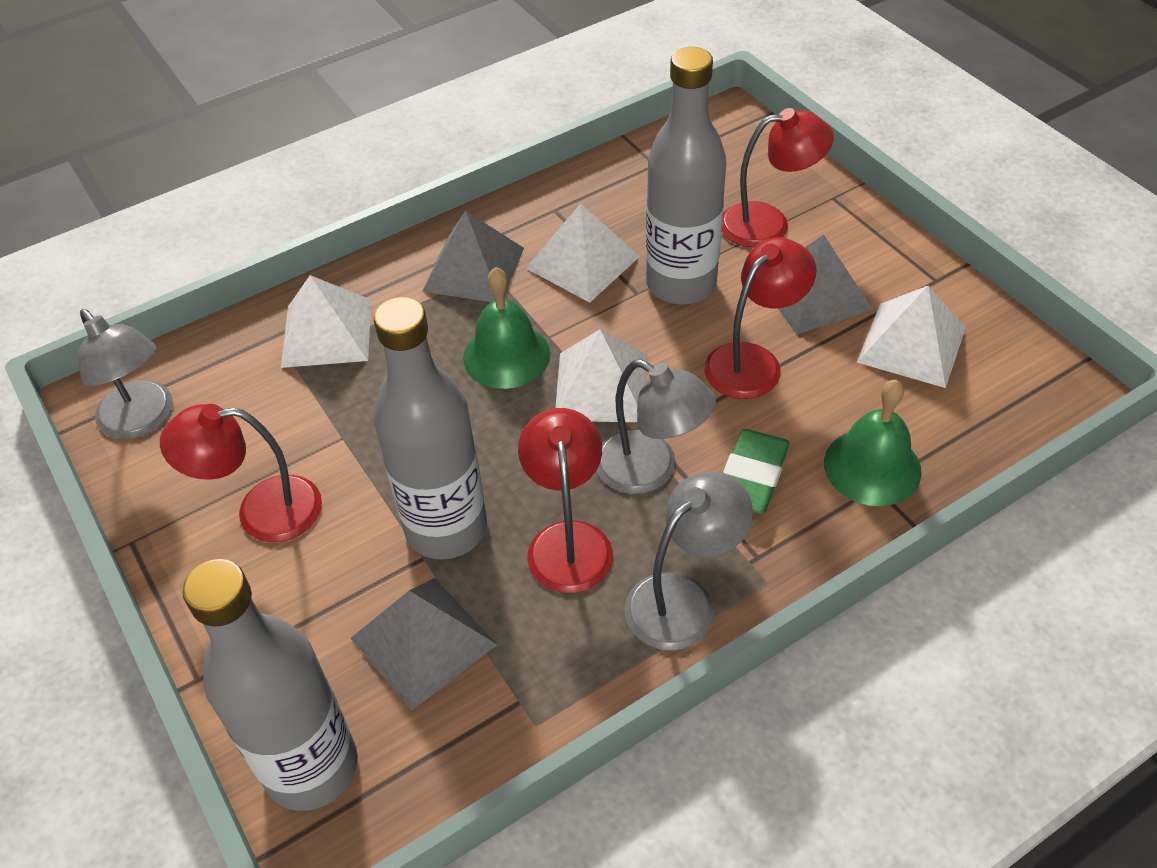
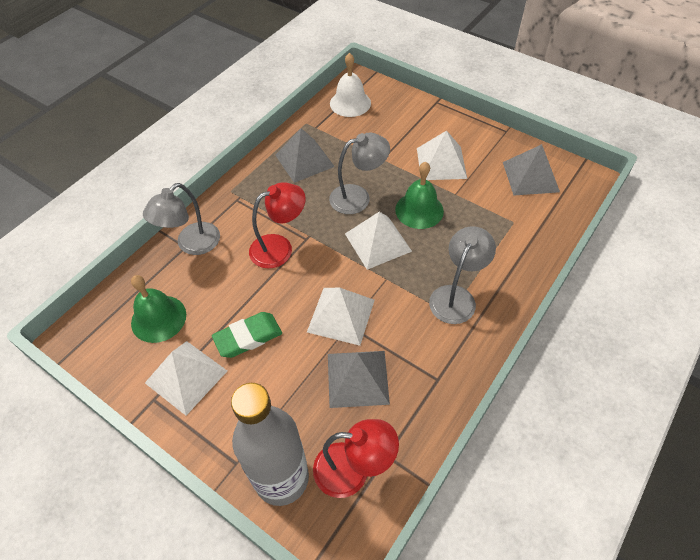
grey bottle: 3 -> 1
red lamp: 4 -> 2
white bell: 0 -> 1

